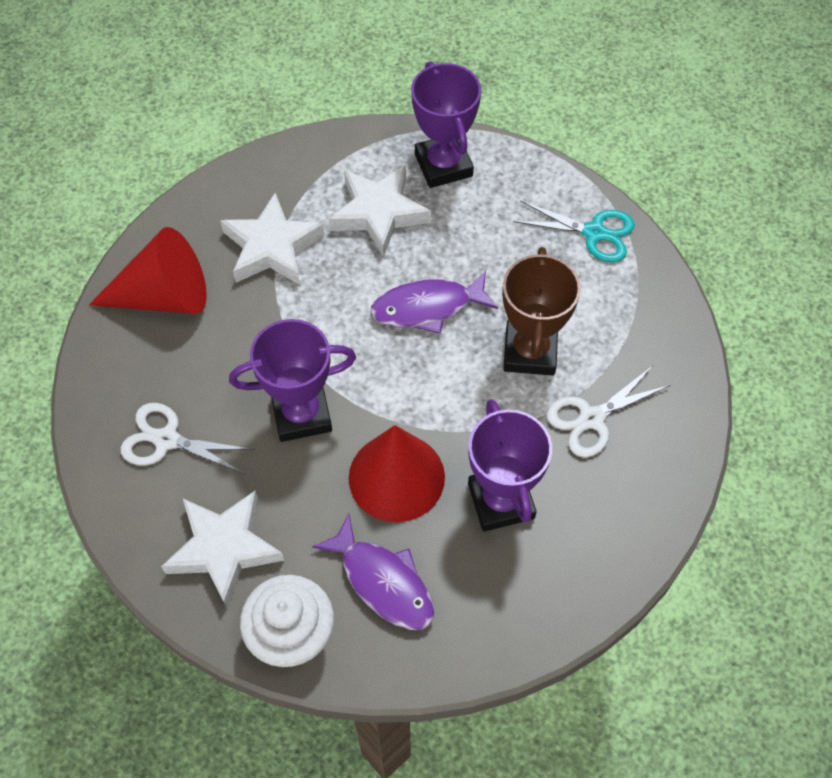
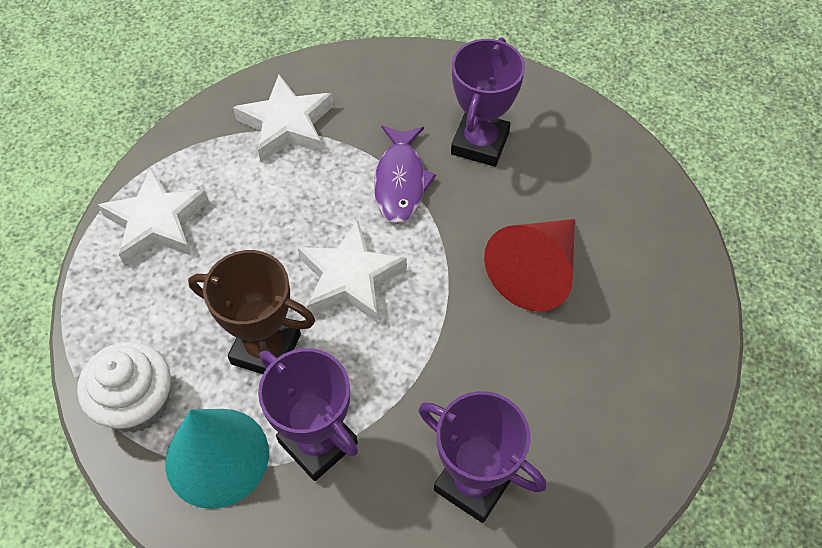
purple fish: 2 -> 1
red cone: 2 -> 1
turquoise cone: 0 -> 1
turquoise scissors: 1 -> 0
white scissors: 2 -> 0

